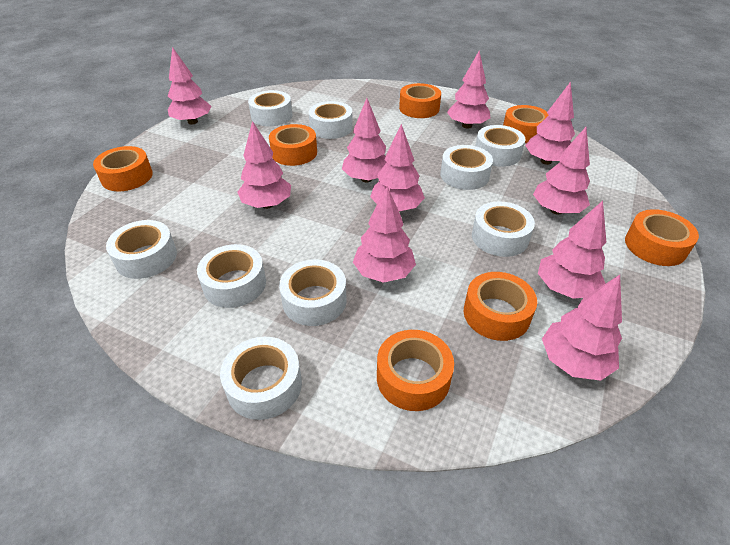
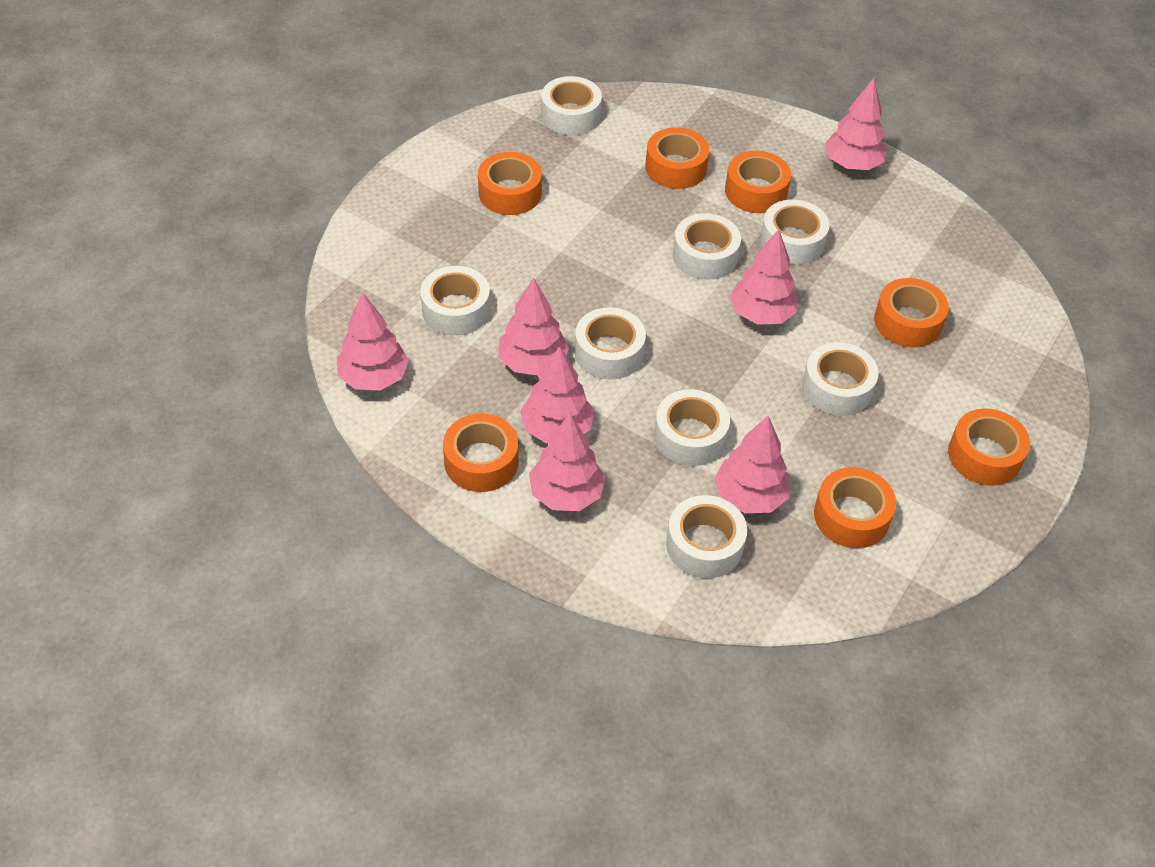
pink tree: 10 -> 7
white tape: 9 -> 8

